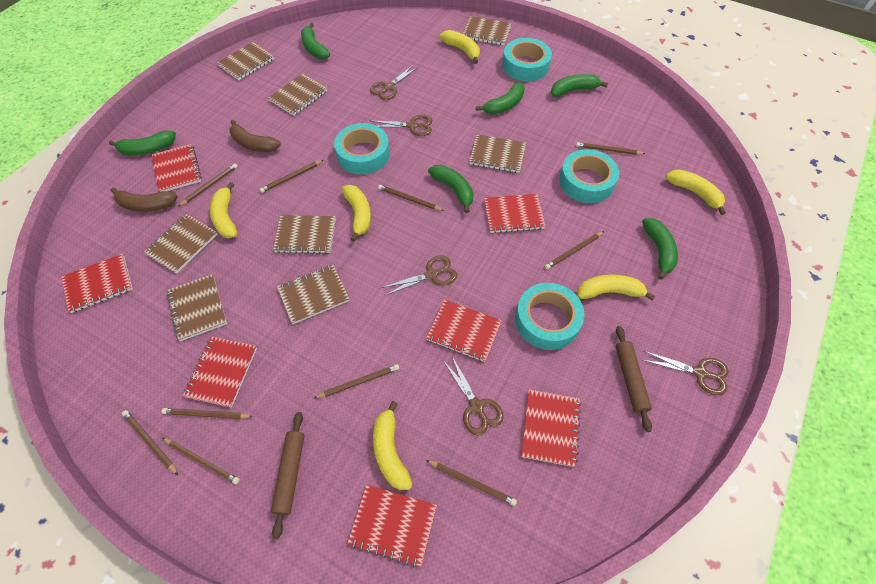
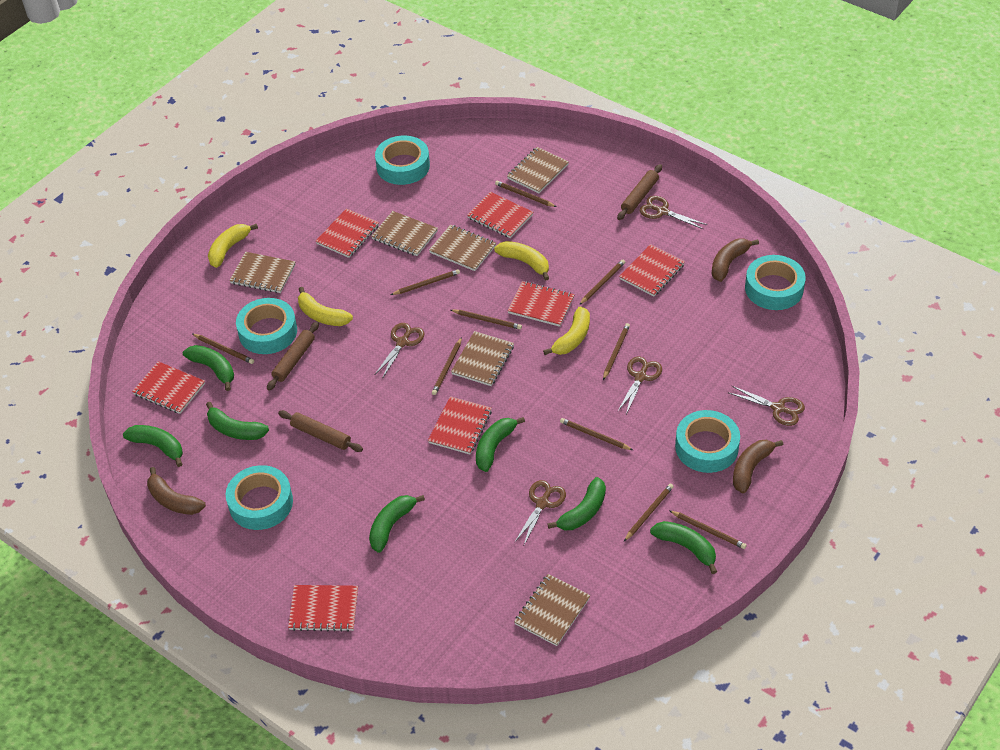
brown banana: 2 -> 3
brown notebook: 8 -> 6
brown rolling pin: 2 -> 3
green banana: 6 -> 7
turquoise tape: 4 -> 5
yellow banana: 6 -> 4

